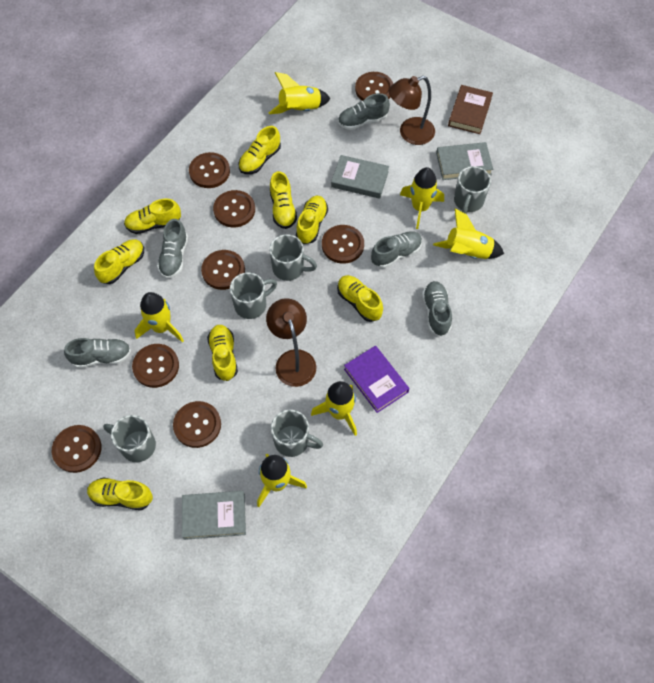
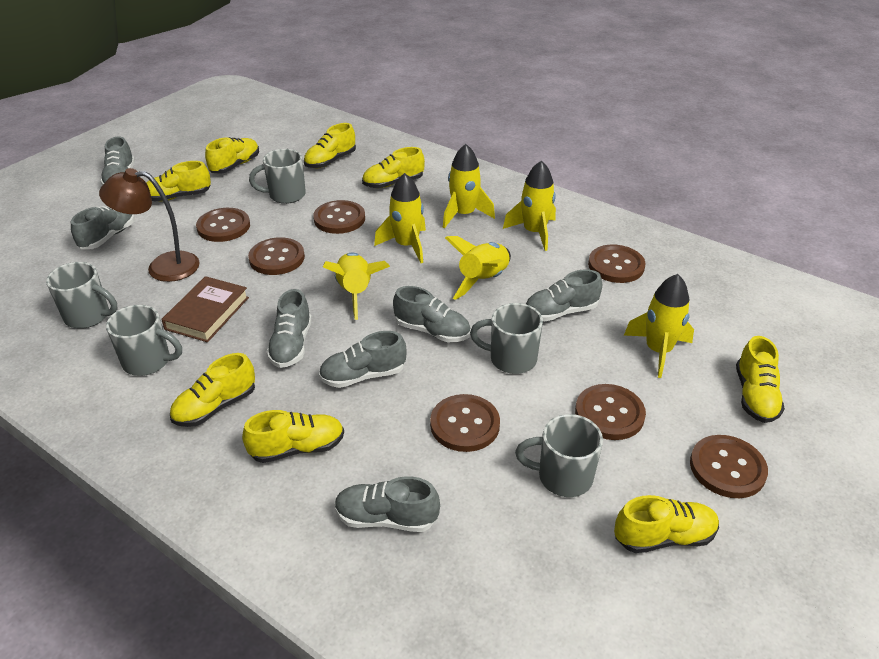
brown button: 8 -> 7
brown lamp: 2 -> 1
grey book: 3 -> 0
grey shoe: 5 -> 7
purple book: 1 -> 0

